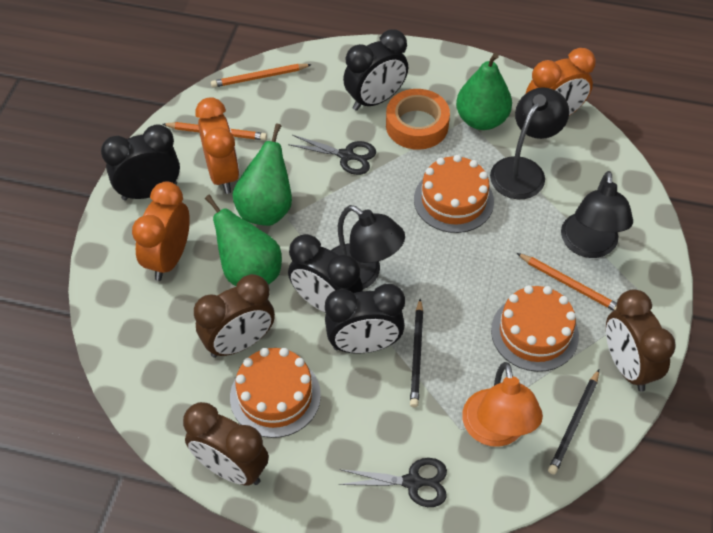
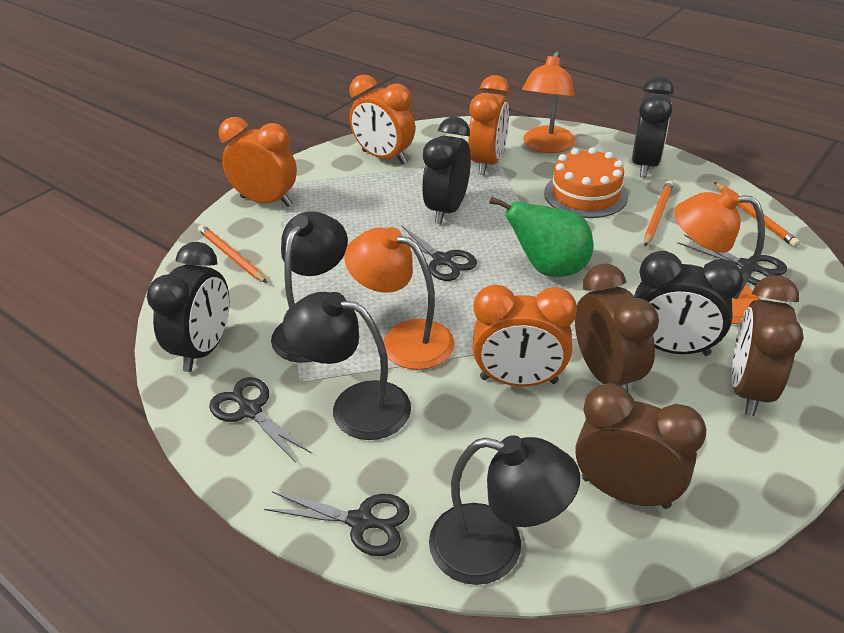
black pencil: 2 -> 0
black scissors: 2 -> 4
green pear: 3 -> 1
orange cake: 3 -> 1
orange clock: 3 -> 4
orange lamp: 1 -> 3
orange tape: 1 -> 0

